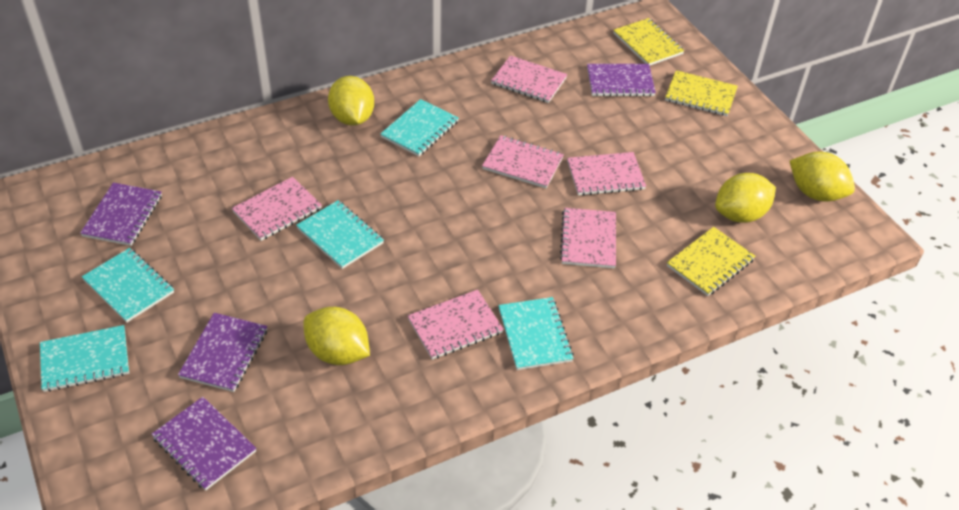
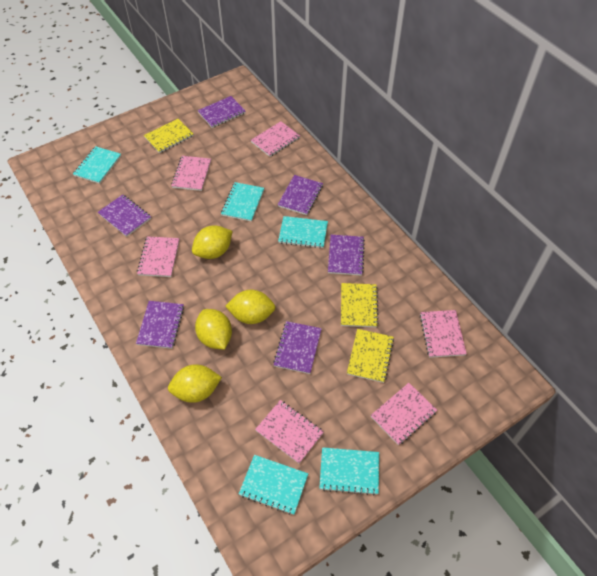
purple notebook: 4 -> 6

